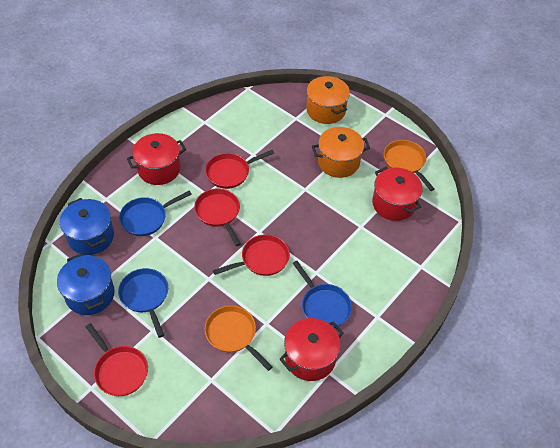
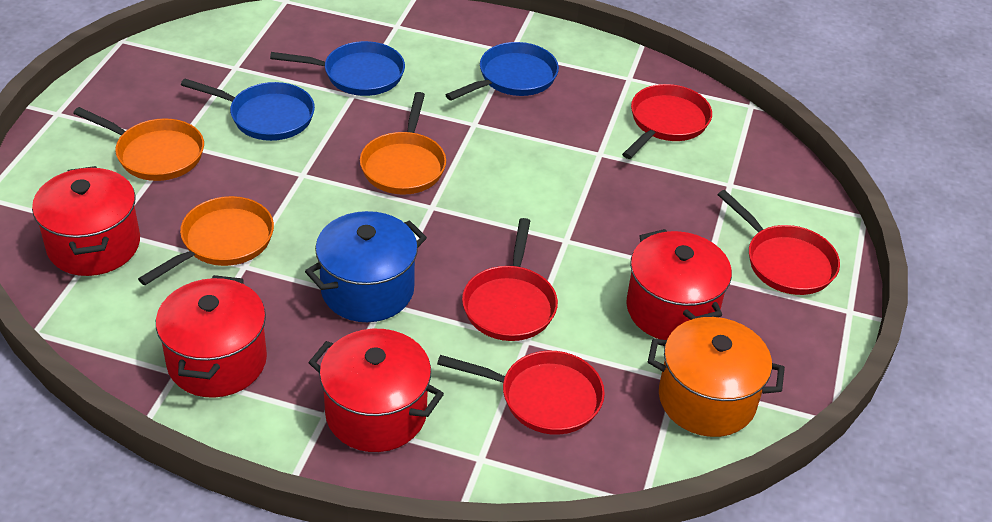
blue pot: 2 -> 1
orange pan: 2 -> 3
orange pot: 2 -> 1
red pot: 3 -> 4

